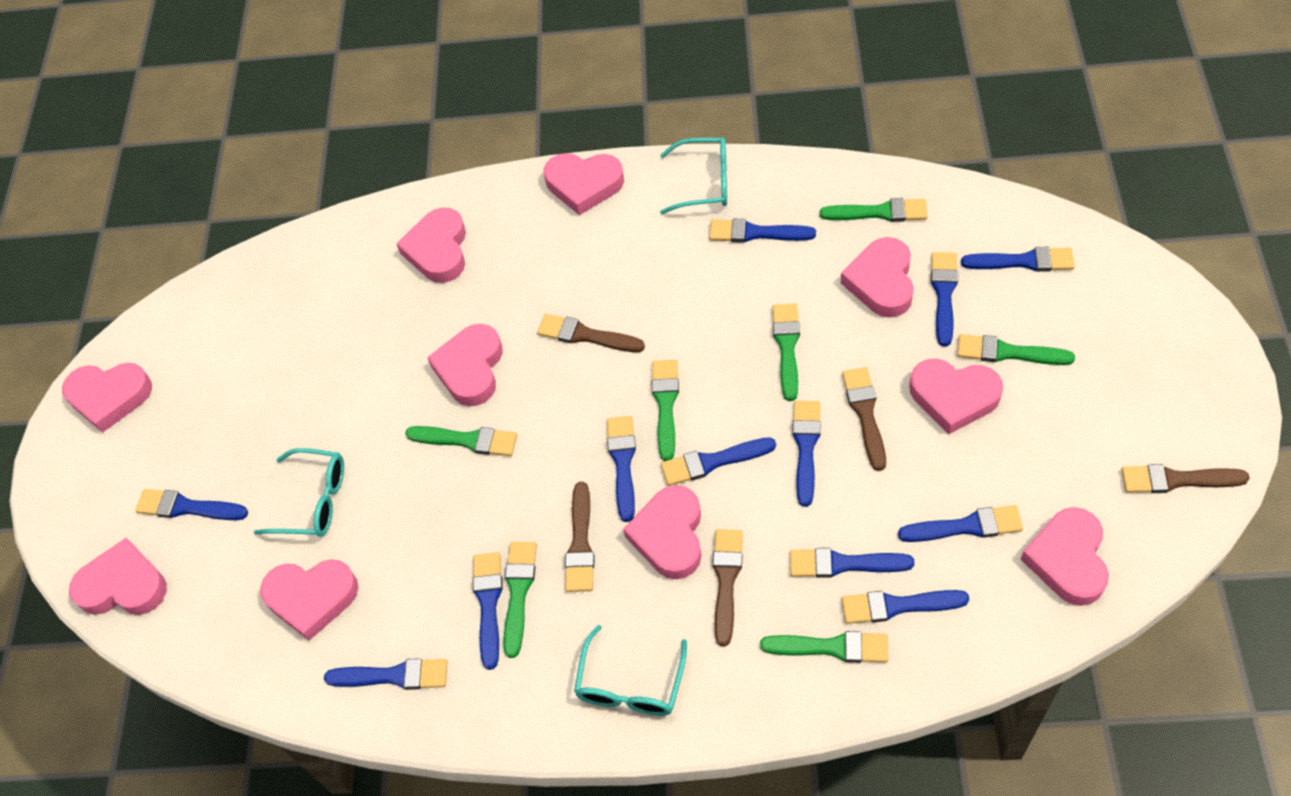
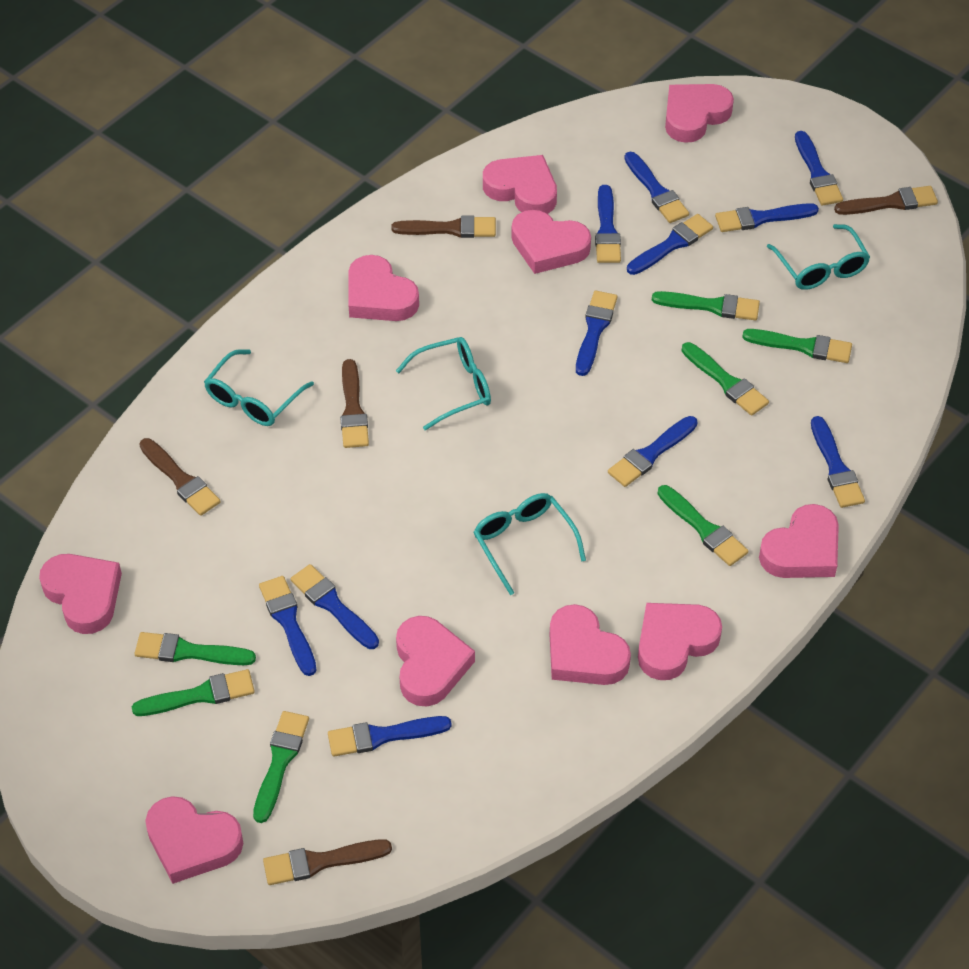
blue brush: 12 -> 11
turquoise glasses: 3 -> 4

